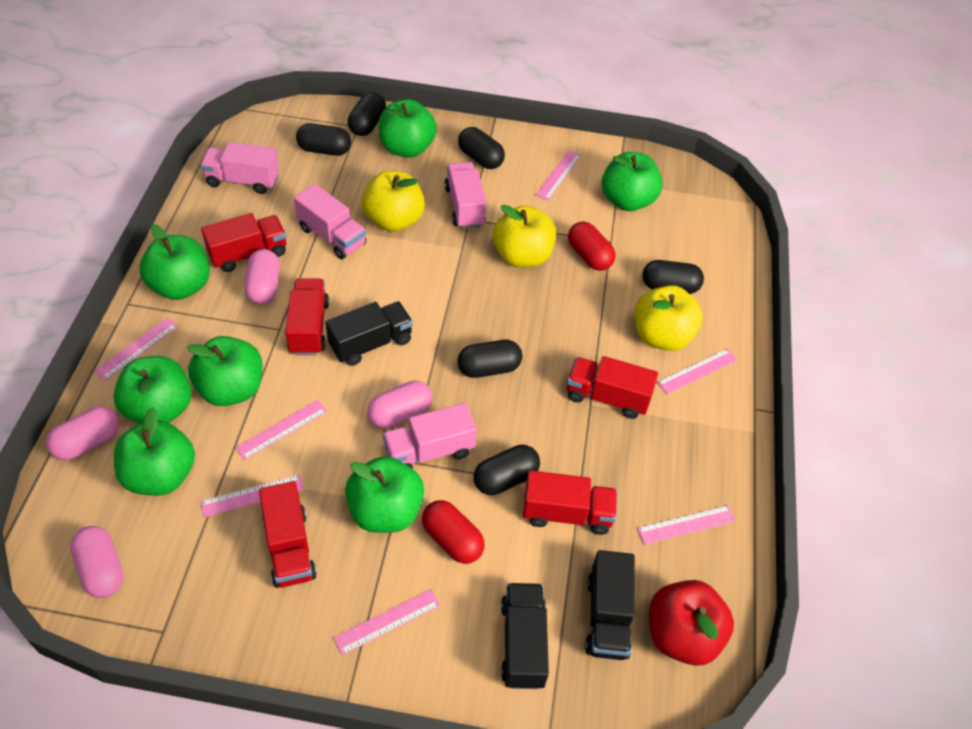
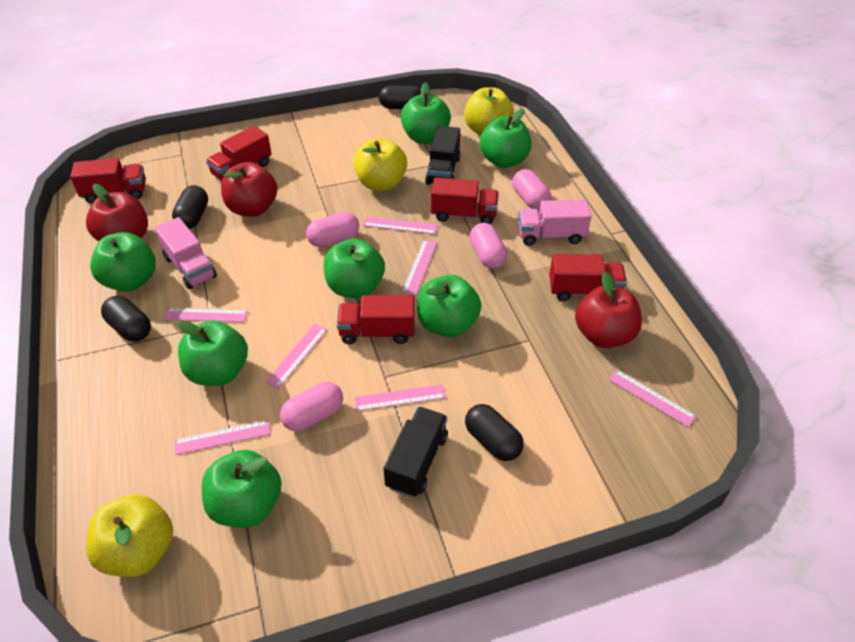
black capsule: 6 -> 4
black truck: 3 -> 2
pink truck: 4 -> 2
red apple: 1 -> 3
red capsule: 2 -> 0

